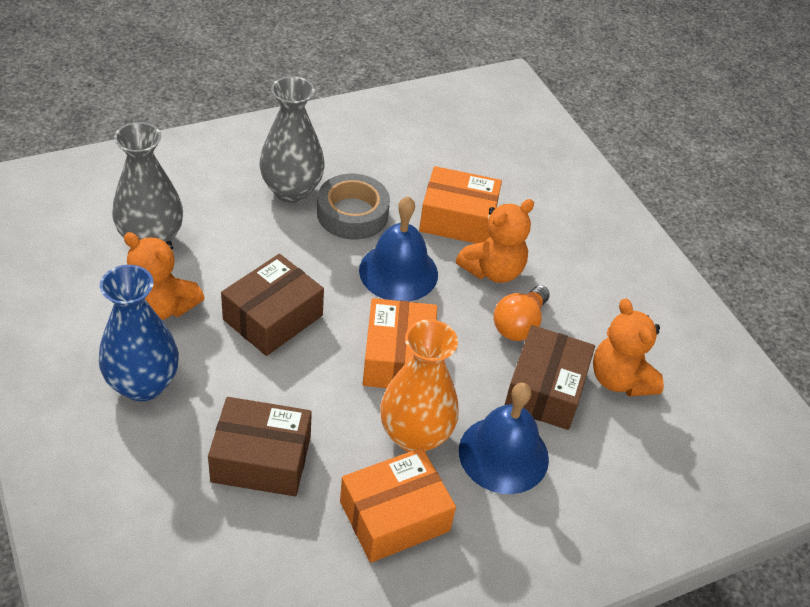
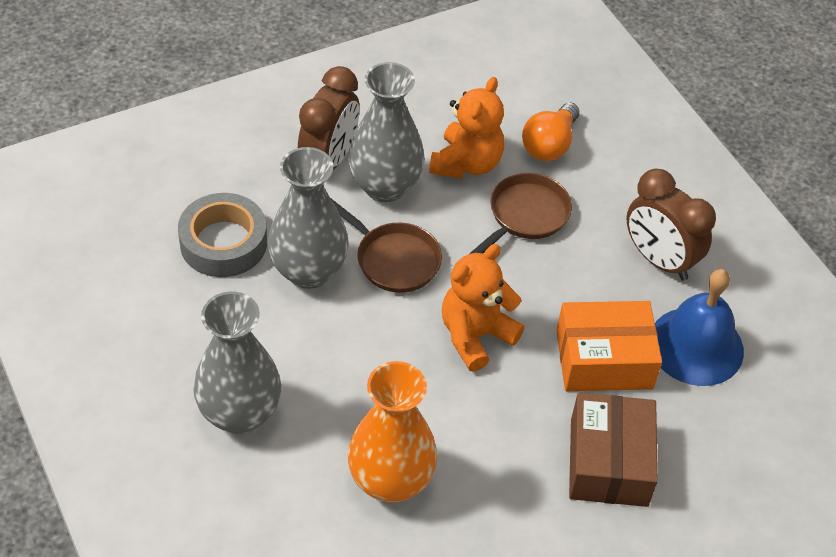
blue bell: 2 -> 1
blue vase: 1 -> 0
brown box: 3 -> 1
brown clock: 0 -> 2
brown pan: 0 -> 2
grey vase: 2 -> 3
orange box: 3 -> 1
orange teddy bear: 3 -> 2

